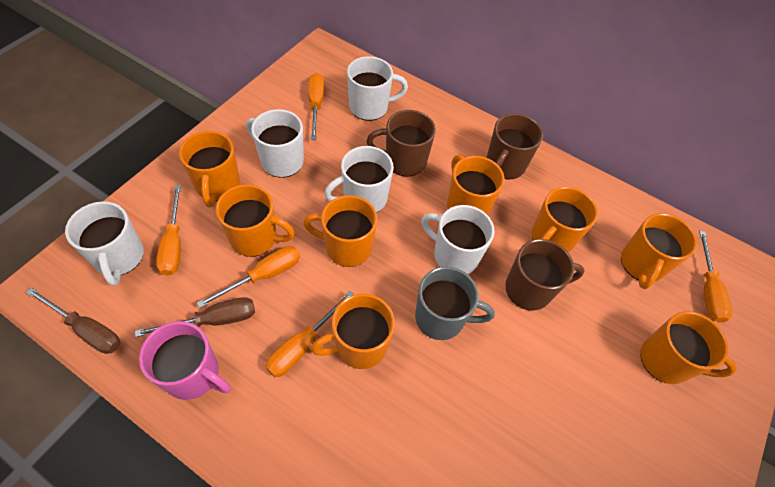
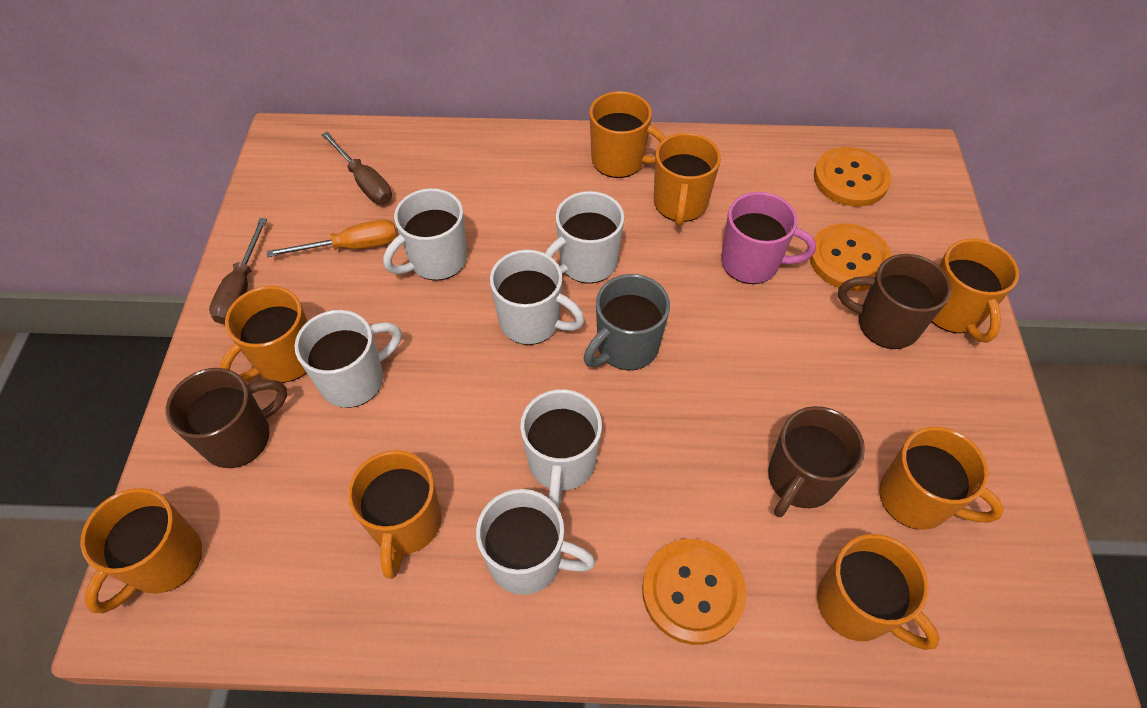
orange button: 0 -> 3
orange screwdriver: 5 -> 1
white mug: 5 -> 6

